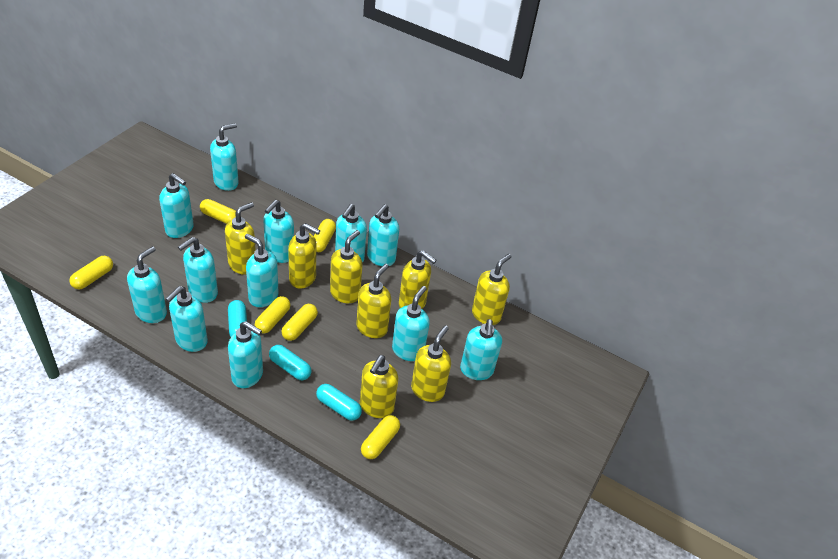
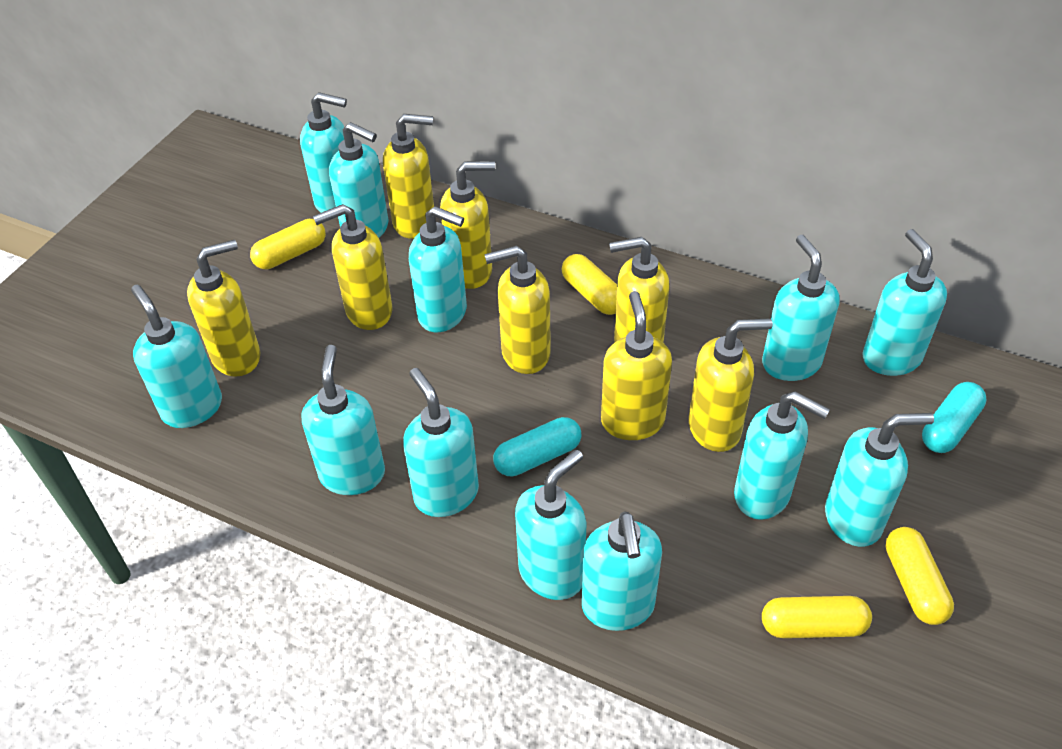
turquoise capsule: 3 -> 2
yellow capsule: 6 -> 4

